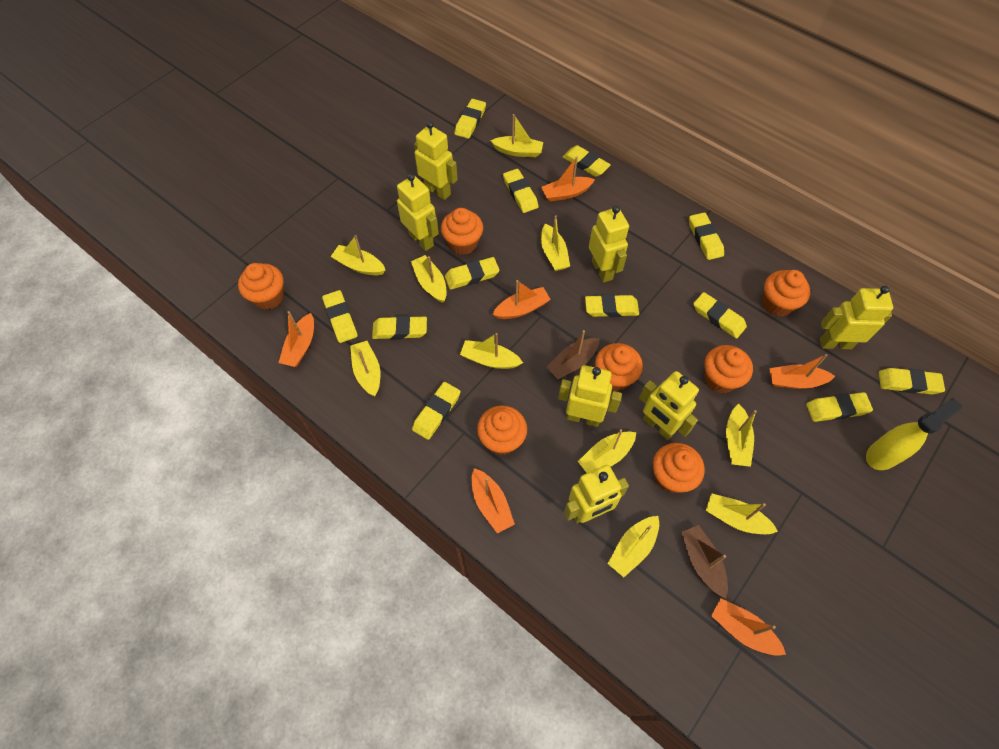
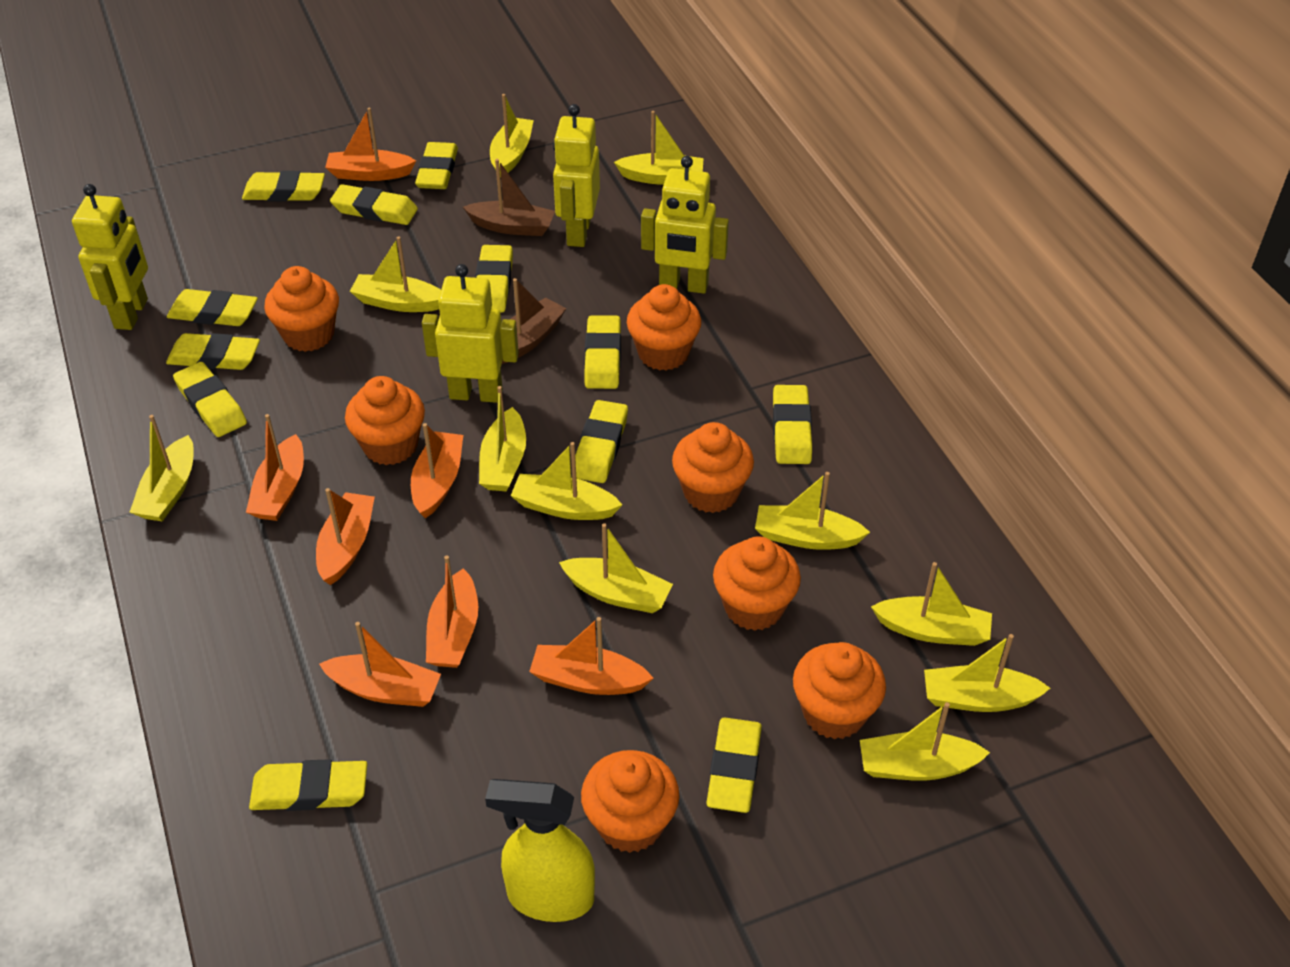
orange boat: 6 -> 7
yellow boat: 10 -> 11
yellow robot: 7 -> 4

